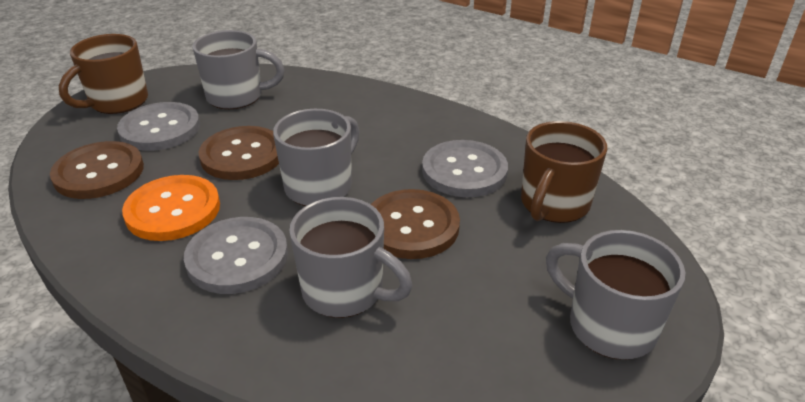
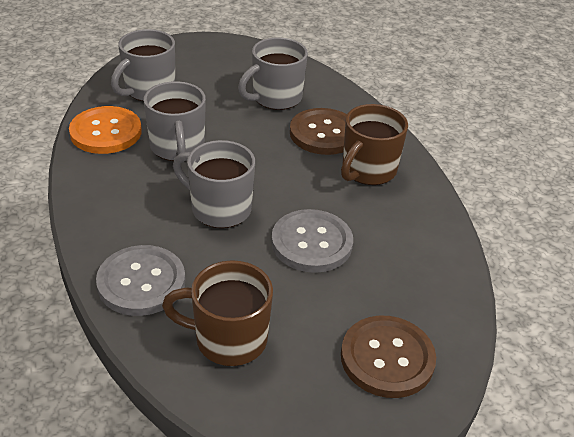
brown button: 3 -> 2
grey button: 3 -> 2

